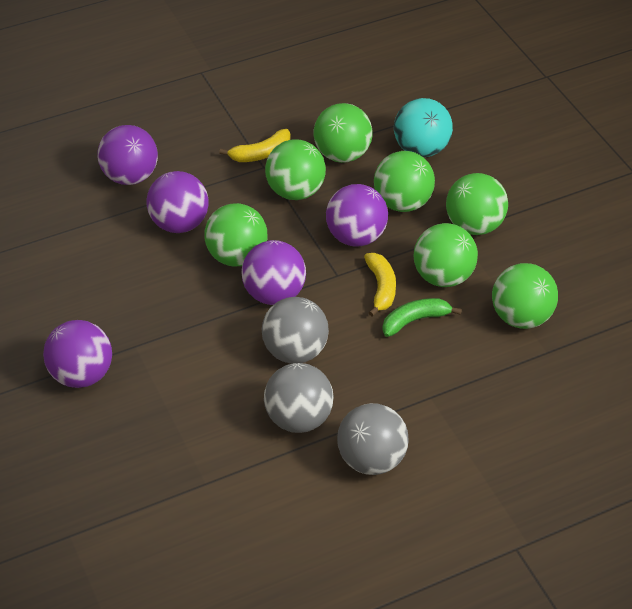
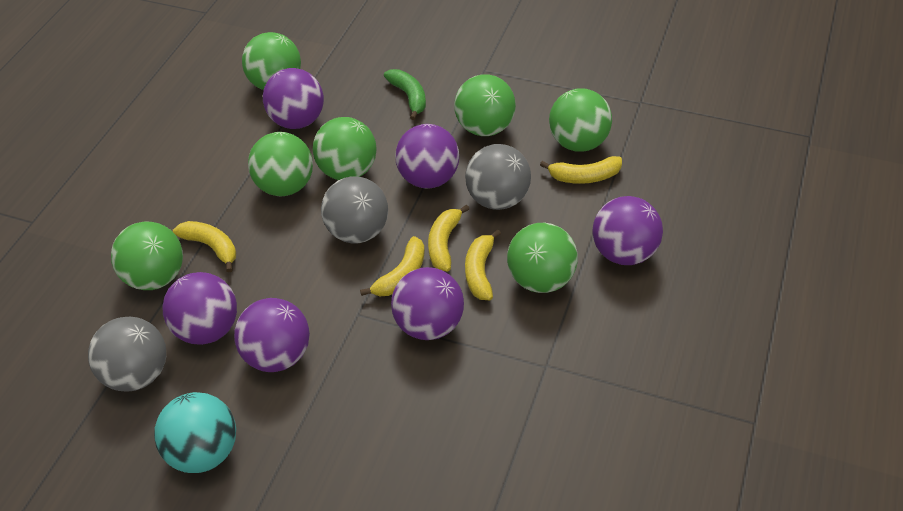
purple ball: 5 -> 6
yellow banana: 2 -> 5

